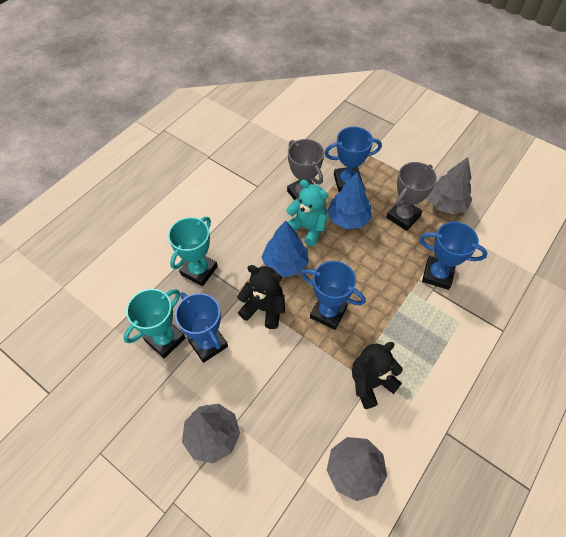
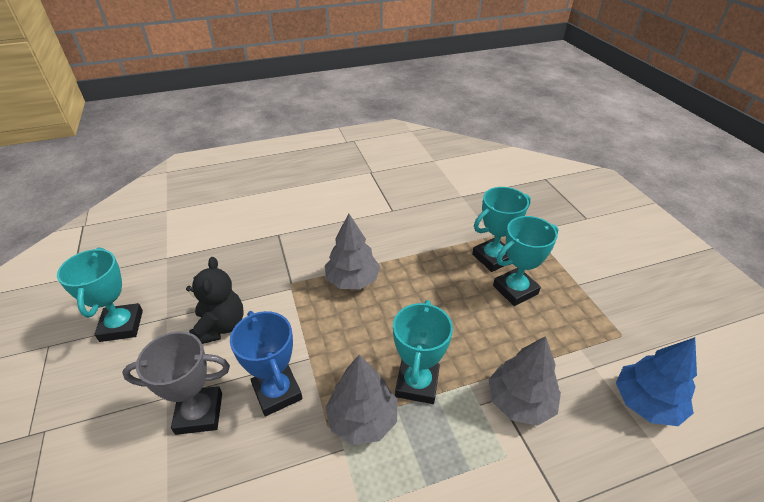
black teddy bear: 2 -> 1
blue tree: 2 -> 1
blue trophy: 4 -> 1
grey trophy: 2 -> 1
turquoise teddy bear: 1 -> 0
turquoise trophy: 2 -> 4

